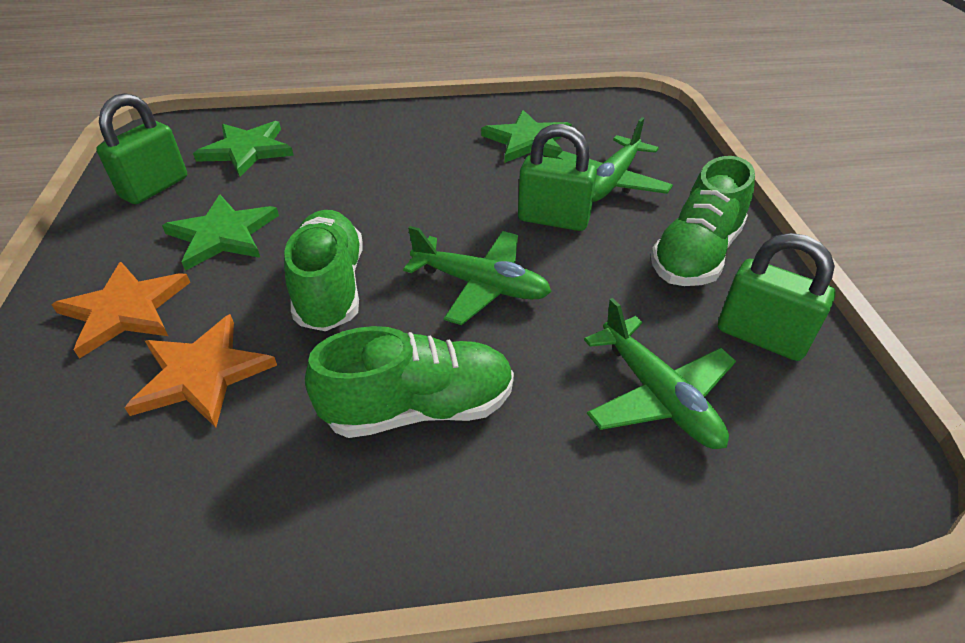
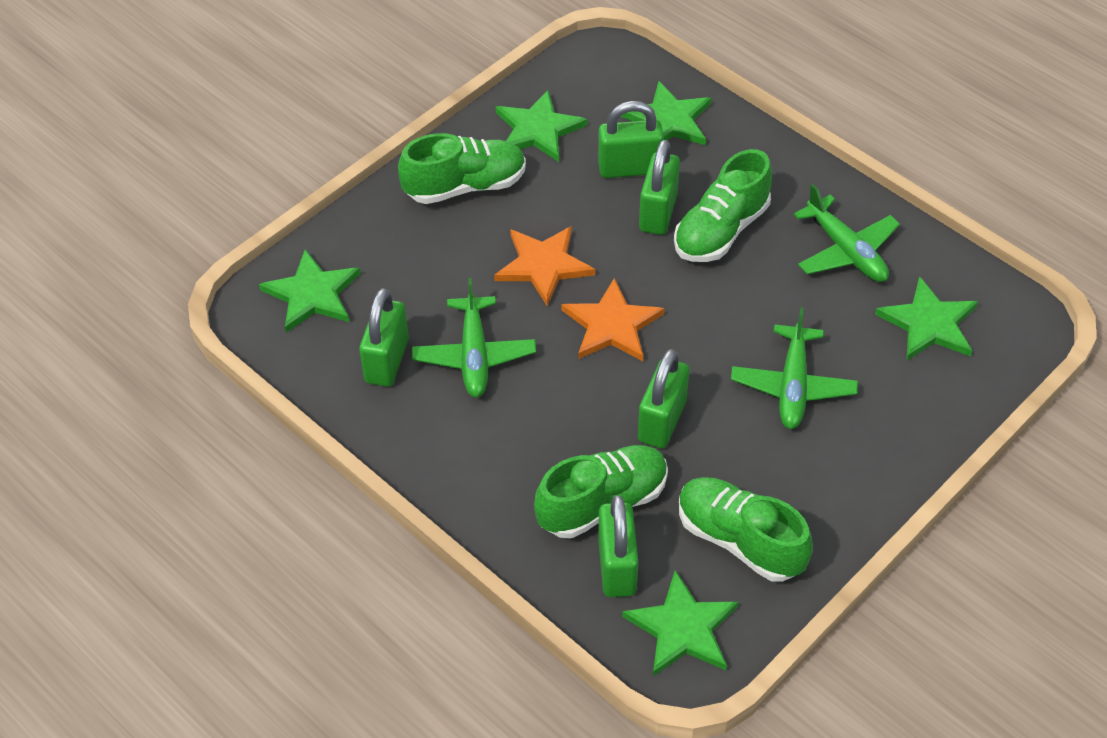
green padlock: 3 -> 5
green shoe: 3 -> 4
green star: 3 -> 5

